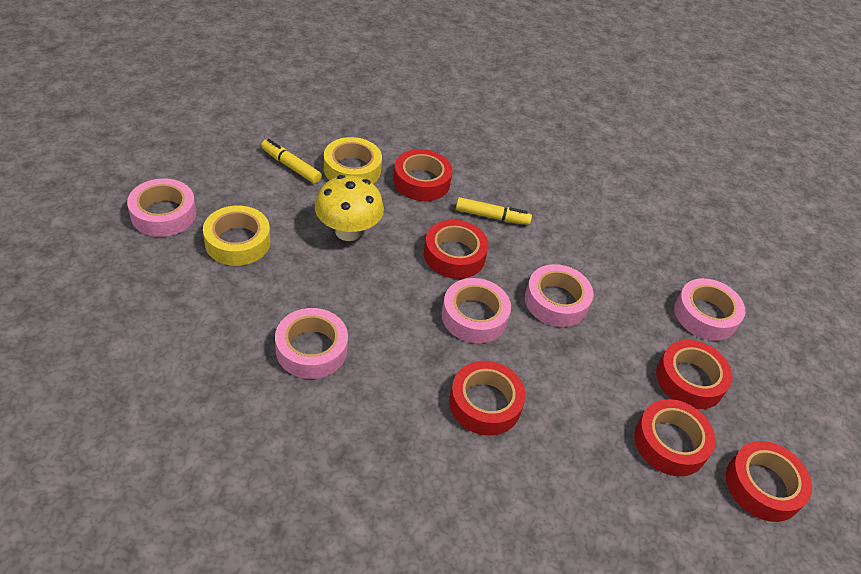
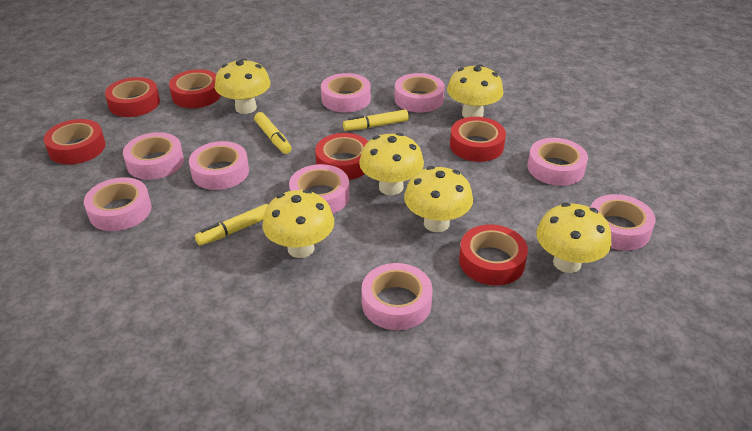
pink tape: 5 -> 9
yellow marker: 2 -> 3
yellow mushroom: 1 -> 6
yellow tape: 2 -> 0

